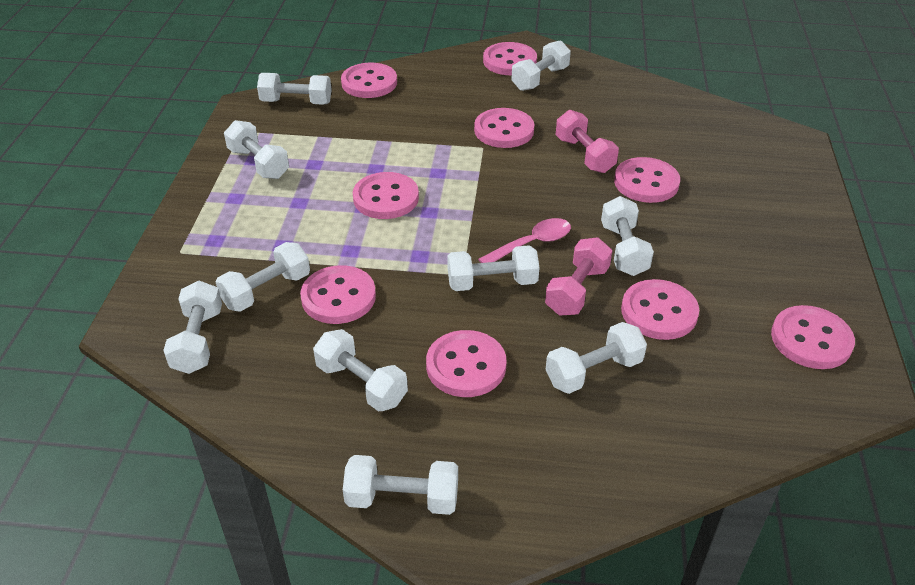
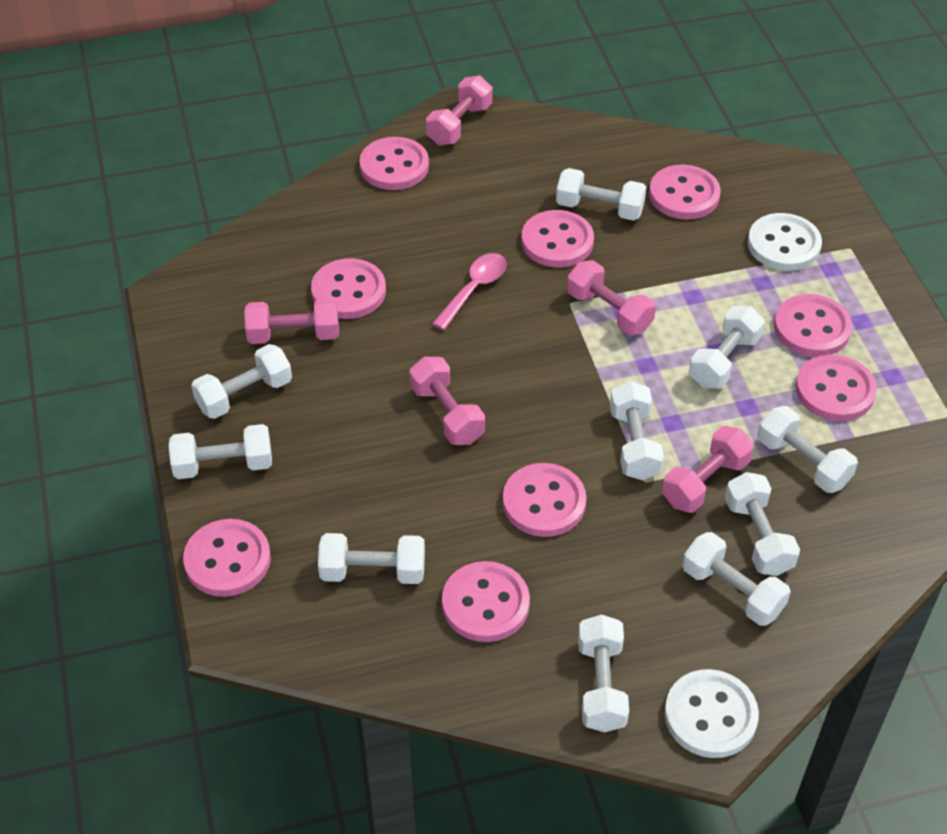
pink dumbbell: 2 -> 5
white button: 0 -> 2

